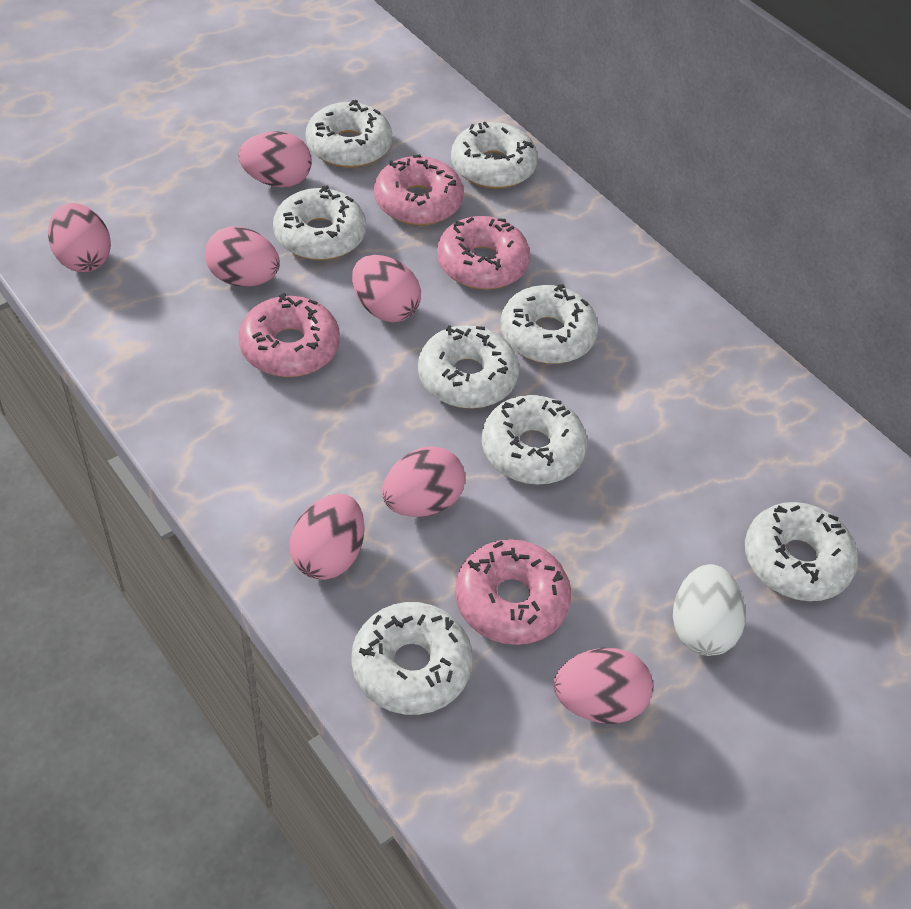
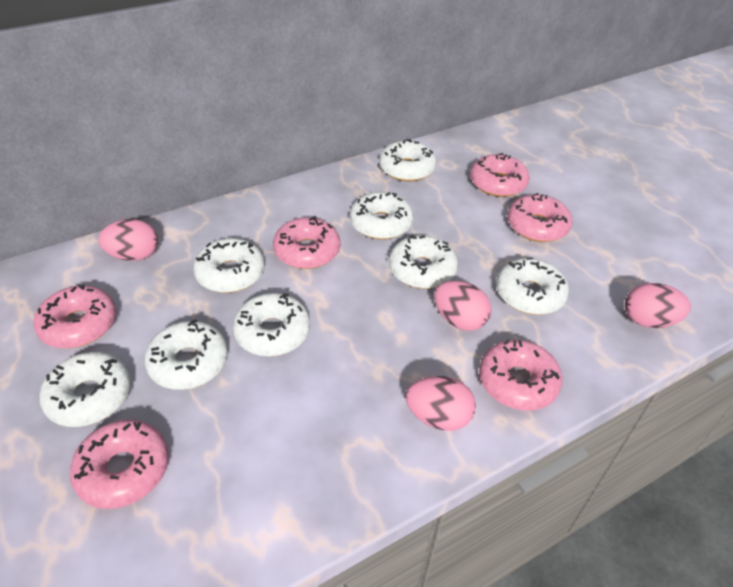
pink donut: 4 -> 6
pink egg: 7 -> 4
white egg: 1 -> 0

